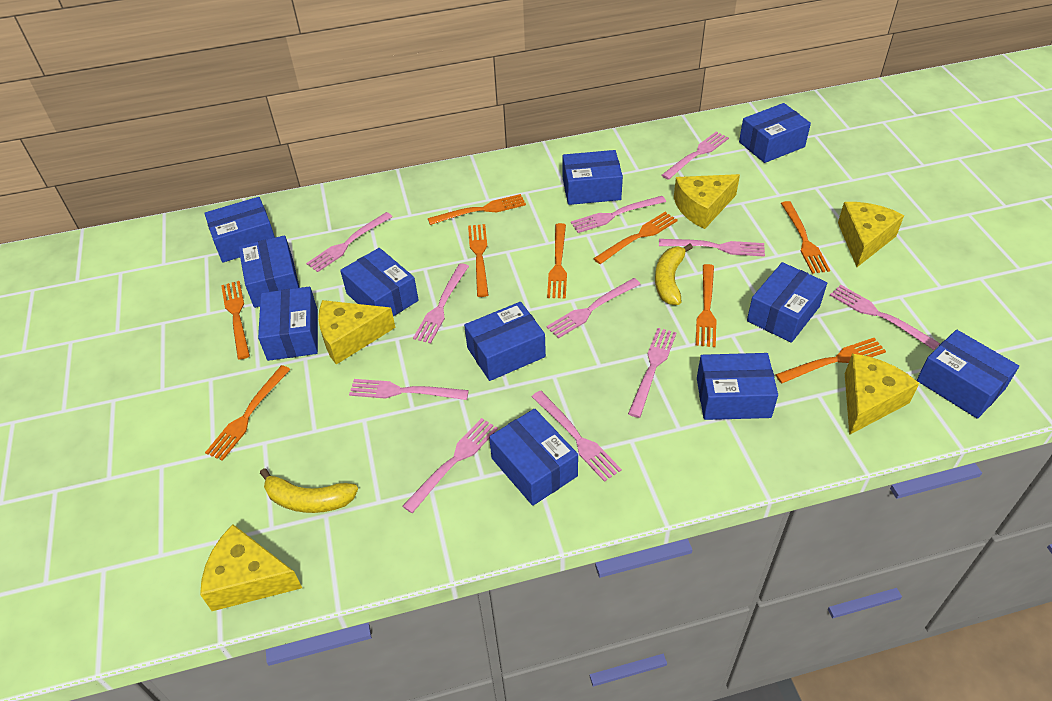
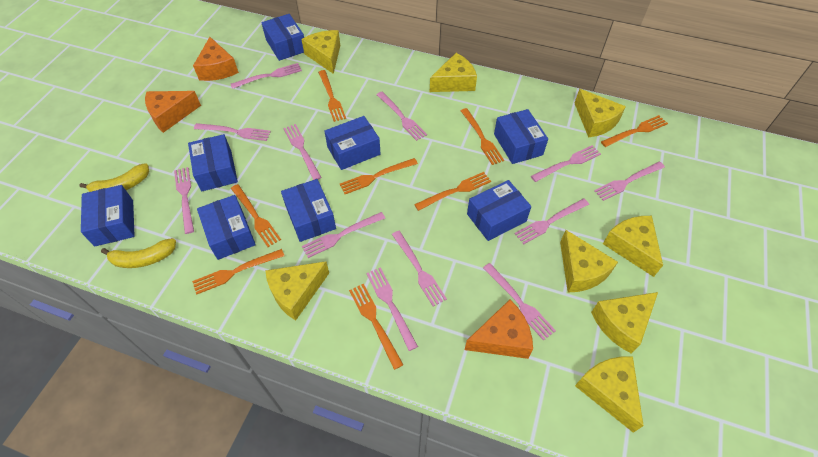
blue box: 11 -> 8
orange cheese: 0 -> 3
orange fork: 9 -> 8
pink fork: 11 -> 12
yellow cheese: 5 -> 8

